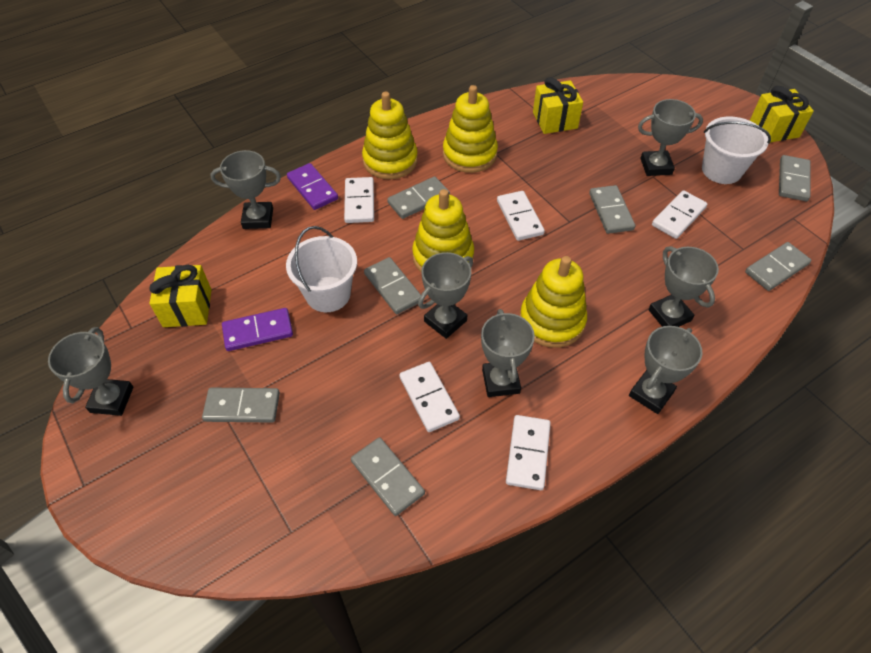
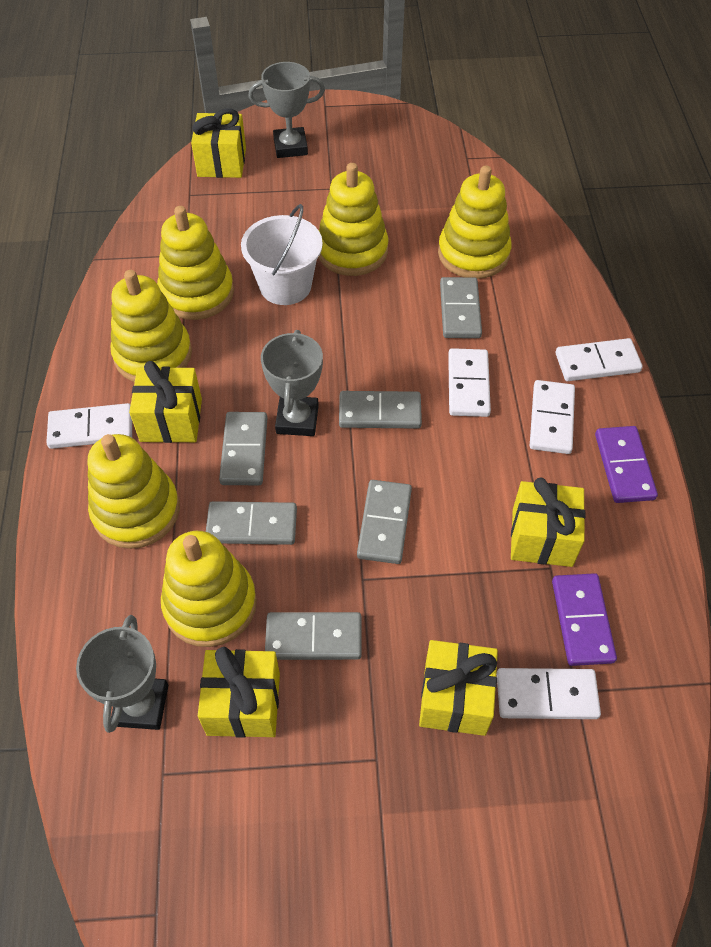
grey domino: 7 -> 6
grey trophy: 7 -> 3
white bucket: 2 -> 1
yellow gift: 3 -> 5
yellow stacking toy: 4 -> 6

